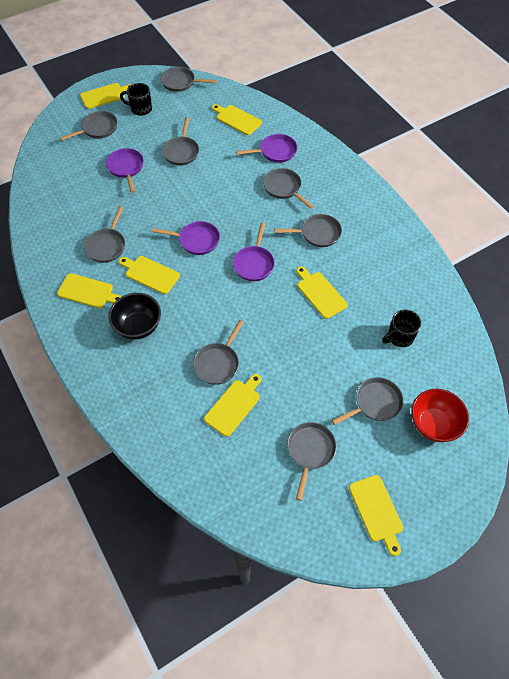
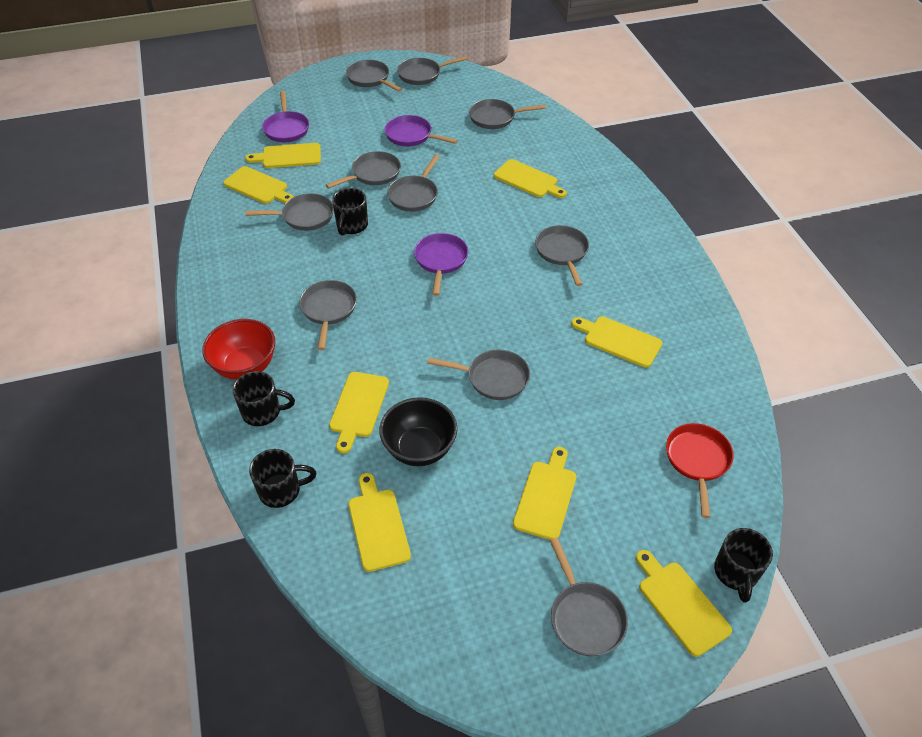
black mug: 2 -> 4
grey pan: 9 -> 10
purple pan: 4 -> 3
red pan: 0 -> 1
yellow cutting board: 7 -> 8

